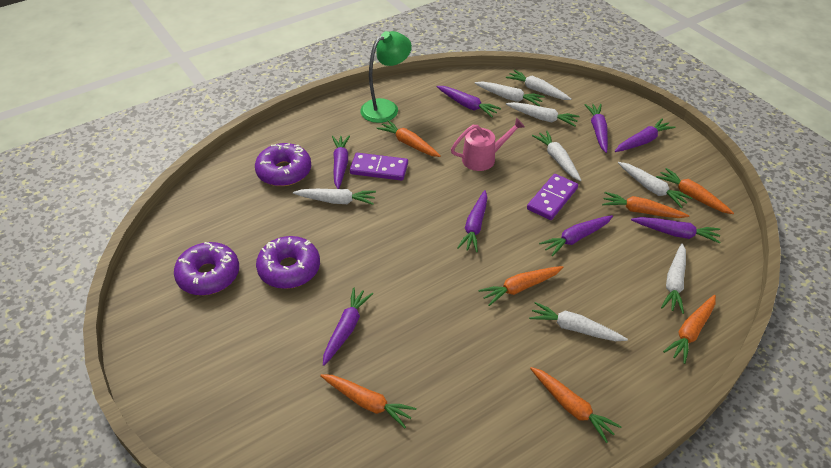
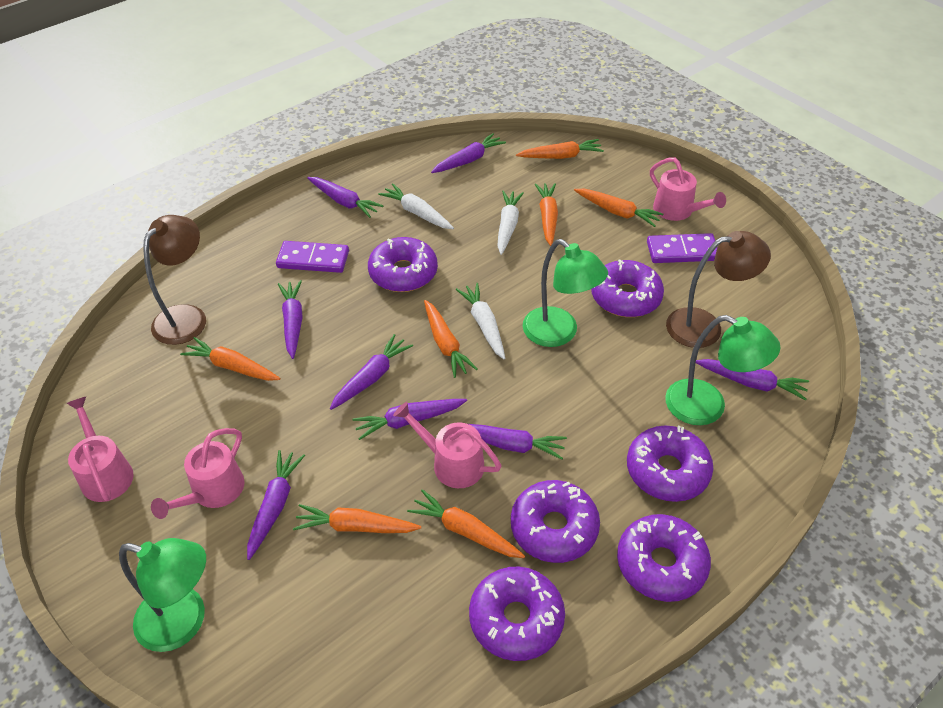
brown lamp: 0 -> 2
green lamp: 1 -> 3
pink watering can: 1 -> 4
purple donut: 3 -> 6
white carrot: 8 -> 3

